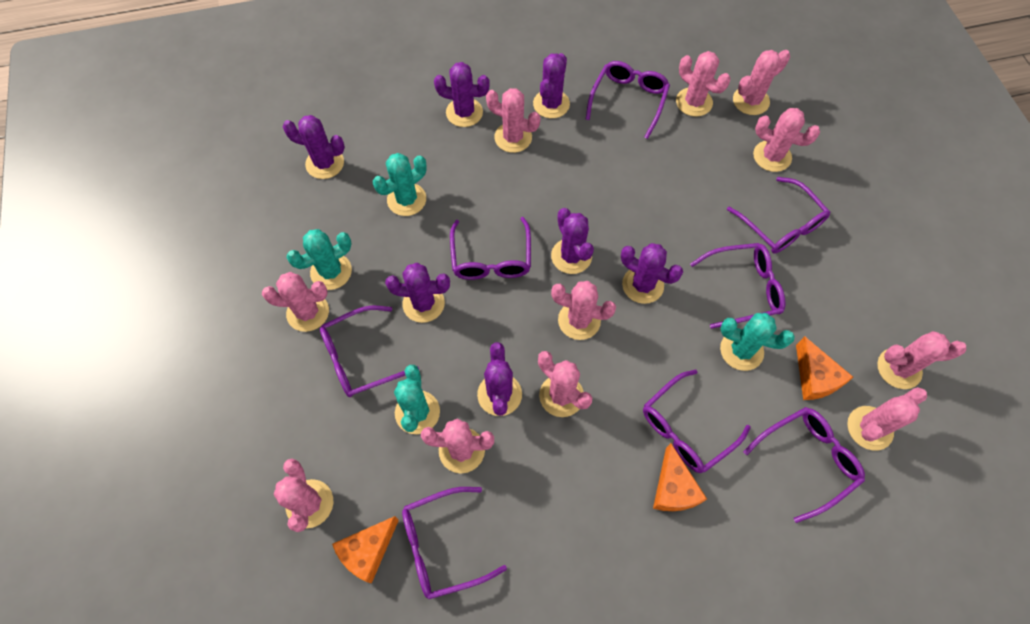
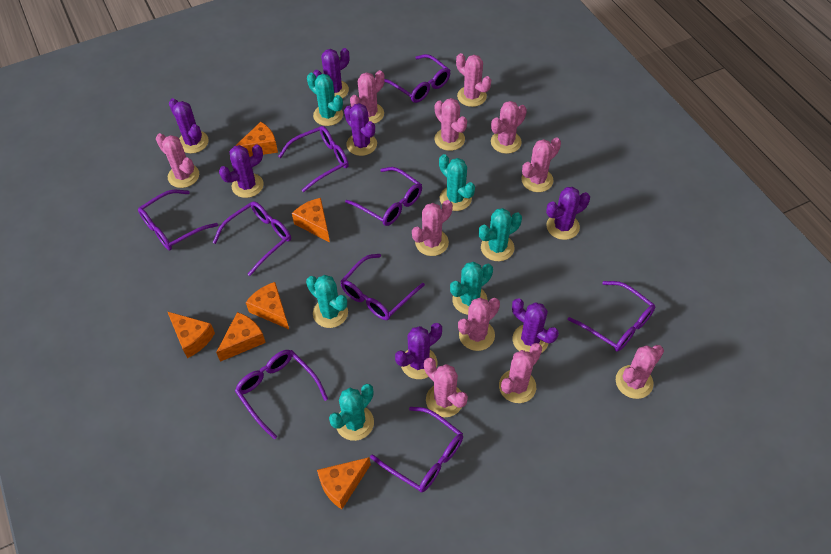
orange cheese: 3 -> 6
purple glasses: 8 -> 9
turquoise cactus: 4 -> 6

